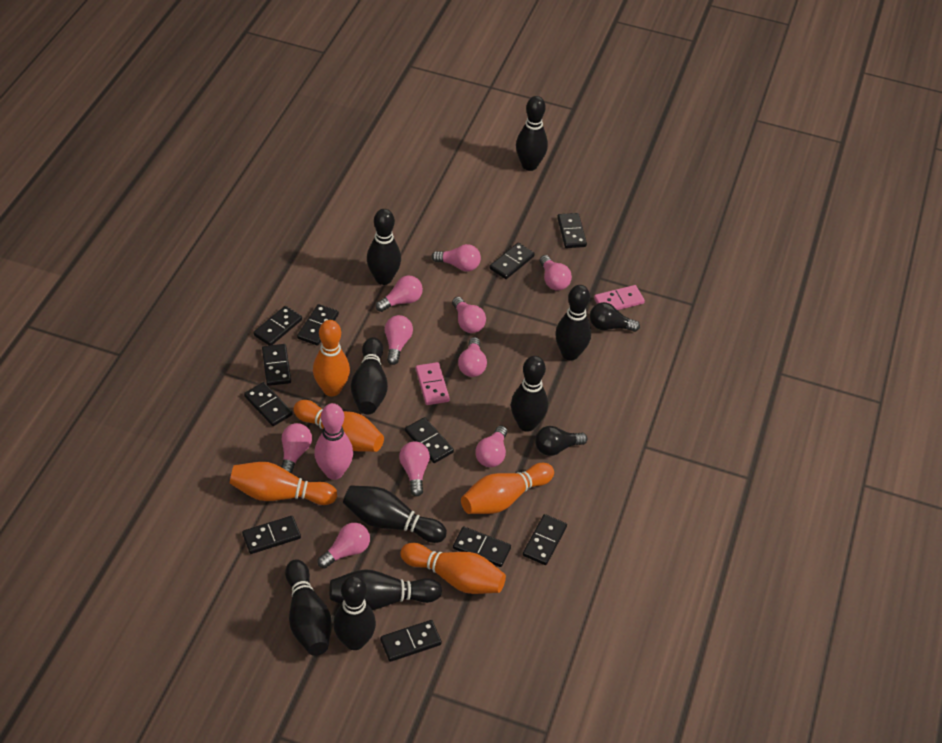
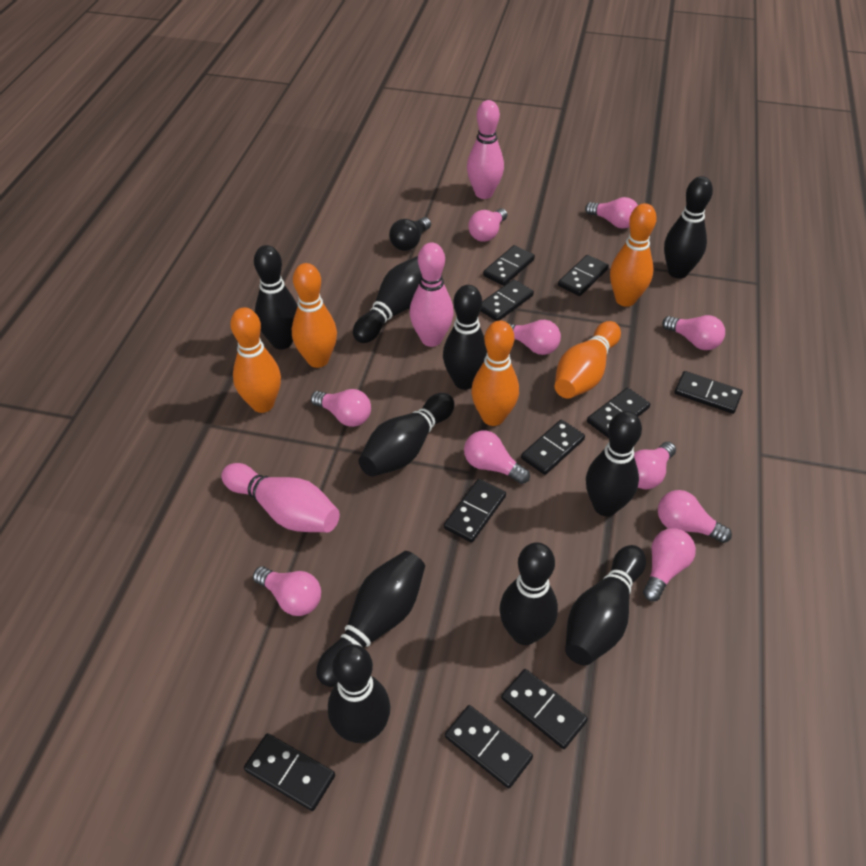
black bowling pin: 9 -> 10
black domino: 11 -> 10
black light bulb: 2 -> 1
pink bowling pin: 1 -> 3
pink domino: 2 -> 0

